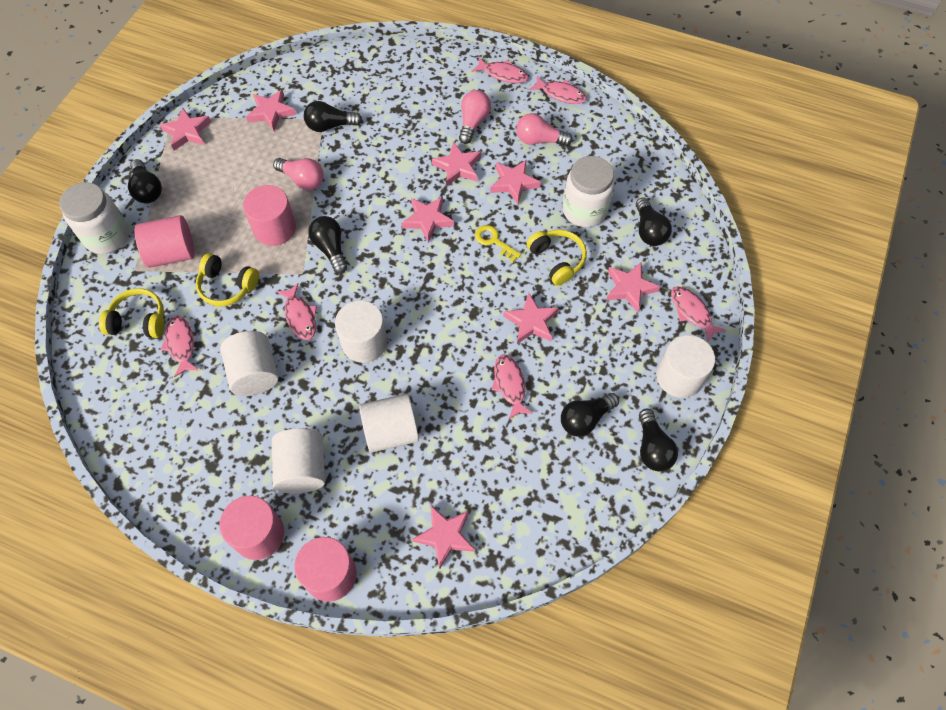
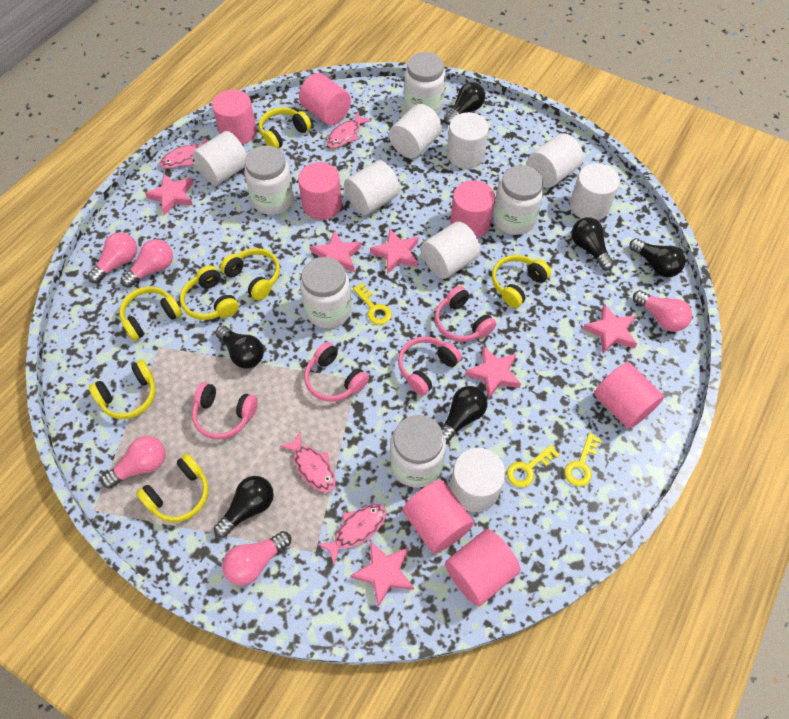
pink cylinder: 4 -> 7
pink fish: 6 -> 4
pink headphones: 0 -> 4
pink light bulb: 3 -> 5
pink star: 8 -> 6
white cylinder: 5 -> 8
white jar: 2 -> 5
yellow headphones: 3 -> 7
yellow key: 1 -> 3

